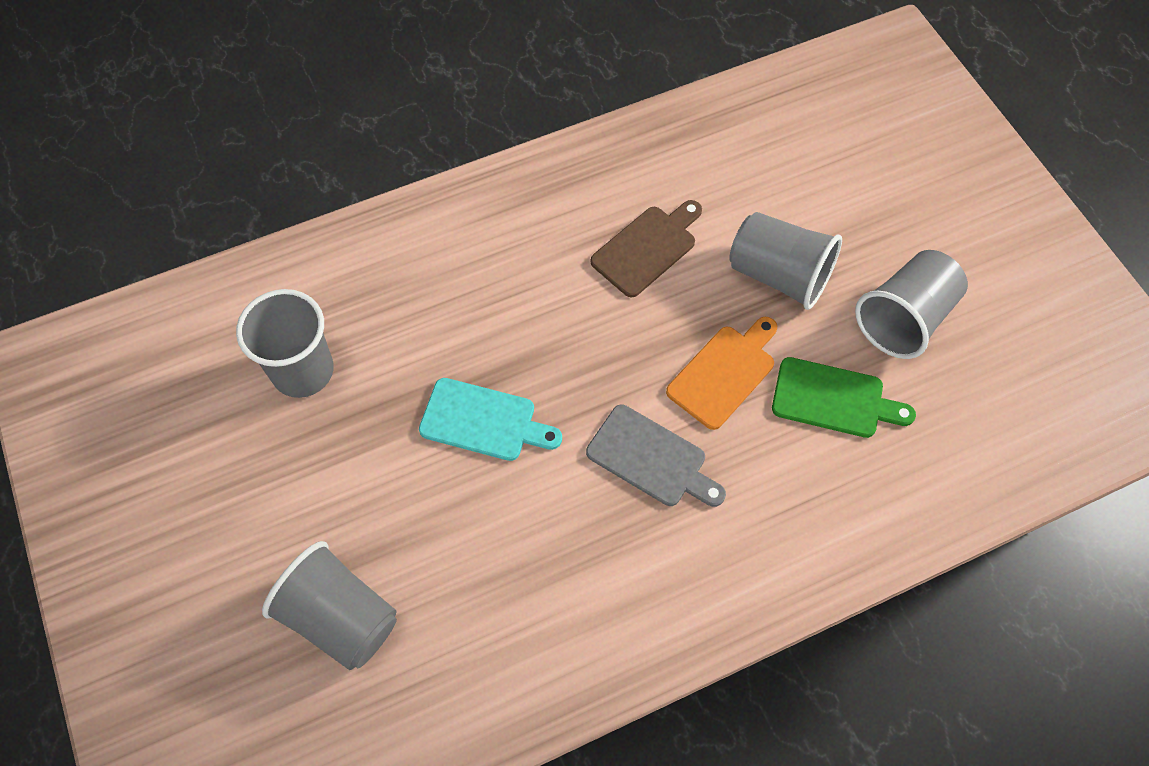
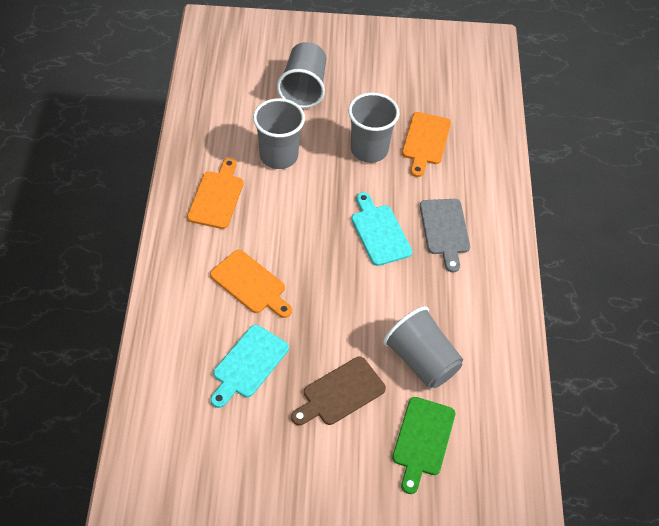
orange cutting board: 1 -> 3
turquoise cutting board: 1 -> 2

